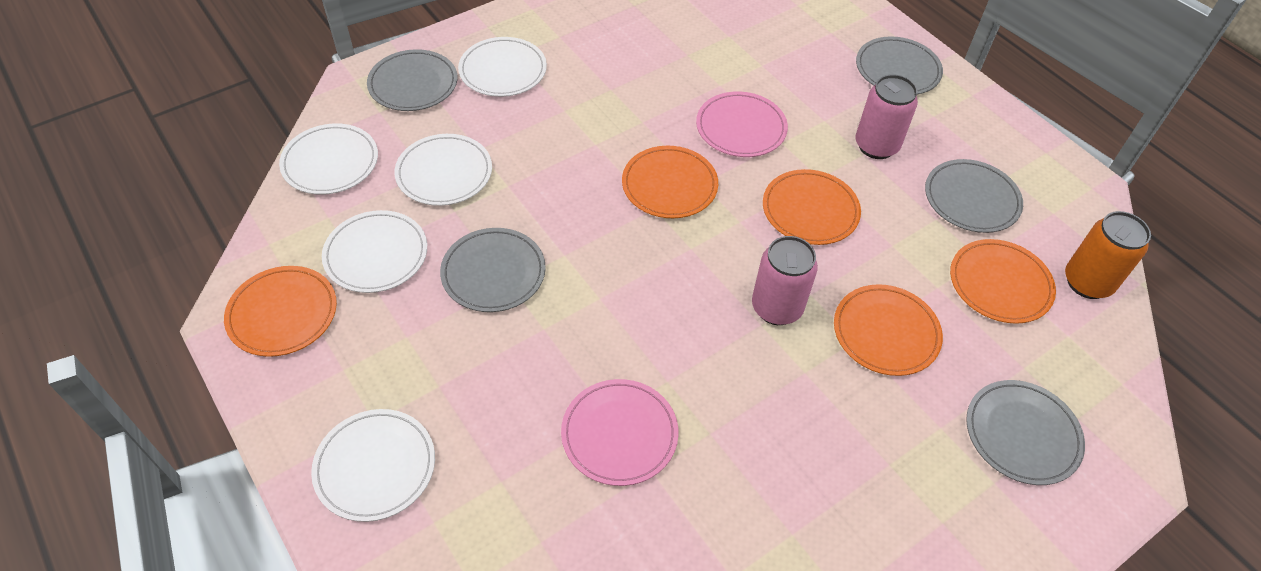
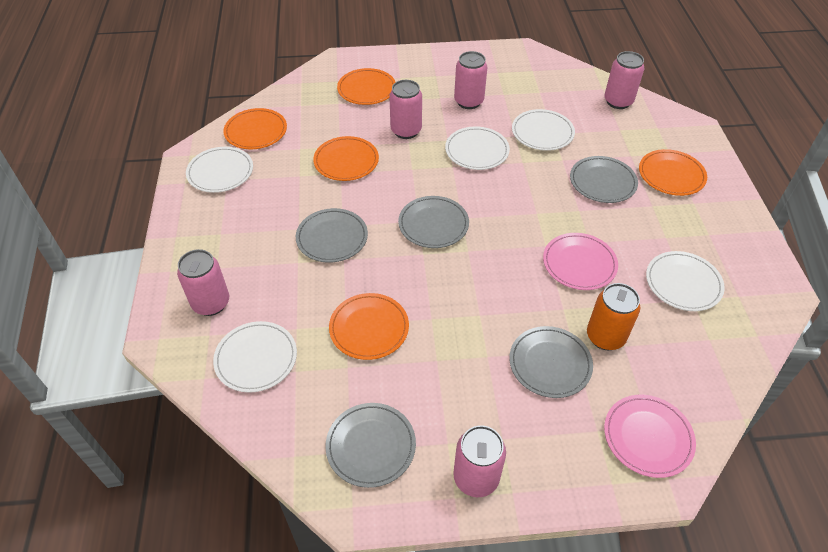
pink can: 2 -> 5

